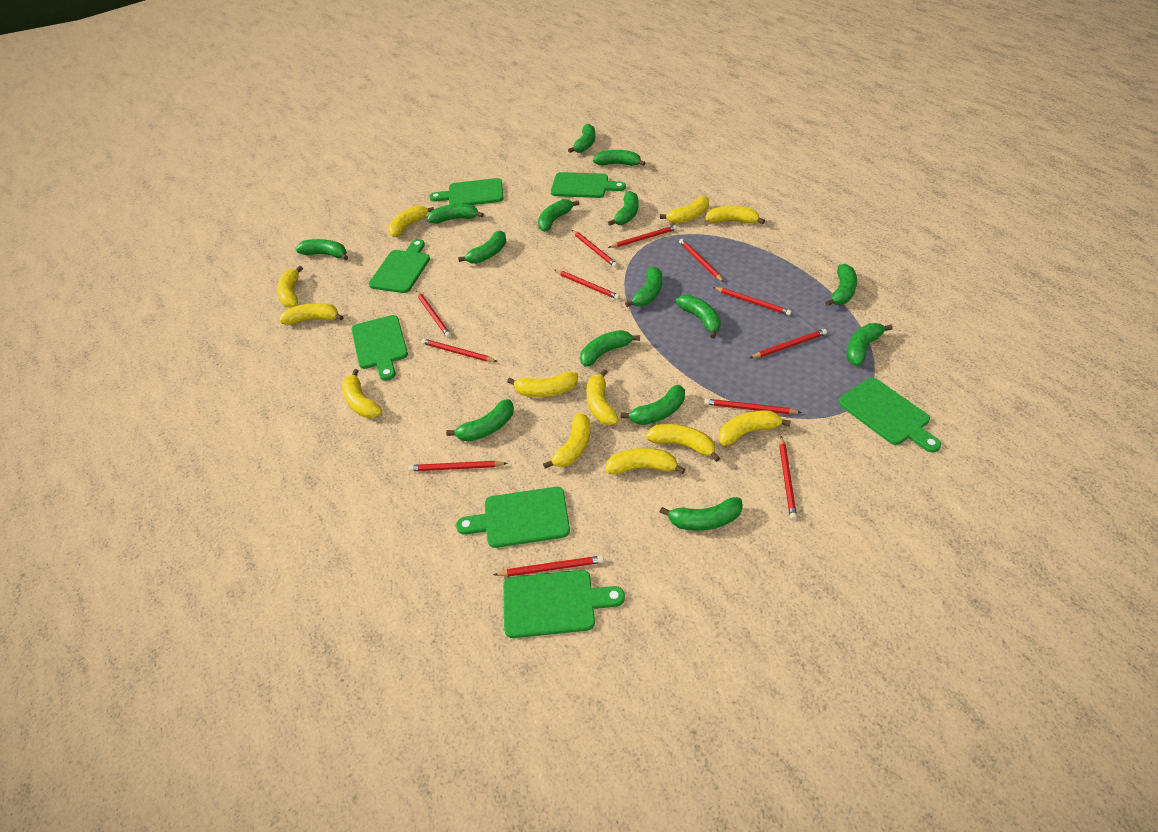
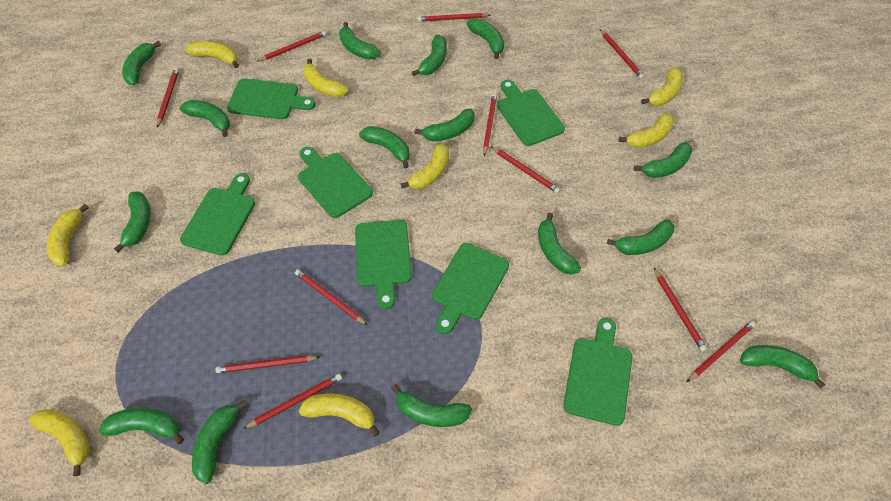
red pencil: 12 -> 11
yellow banana: 12 -> 8

